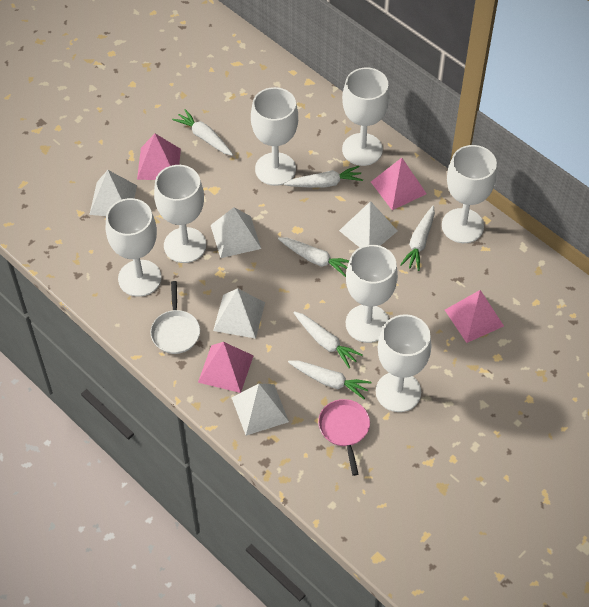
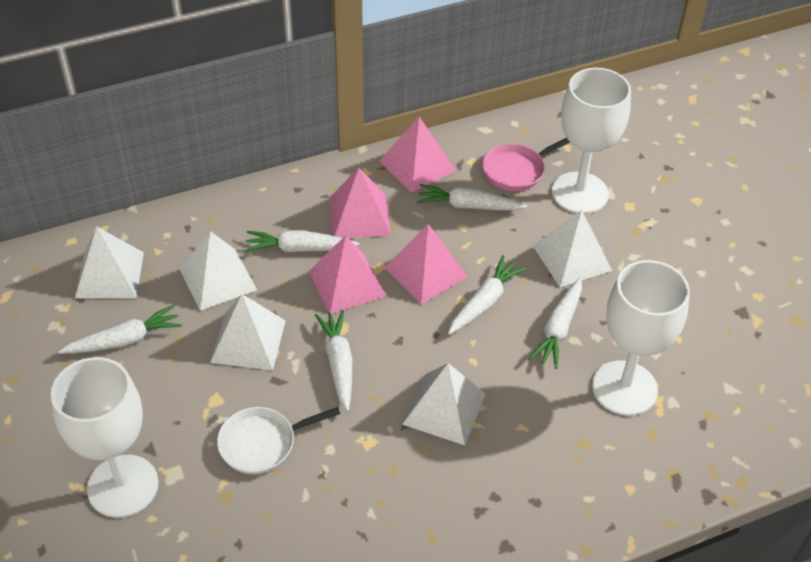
white goblet: 7 -> 3

